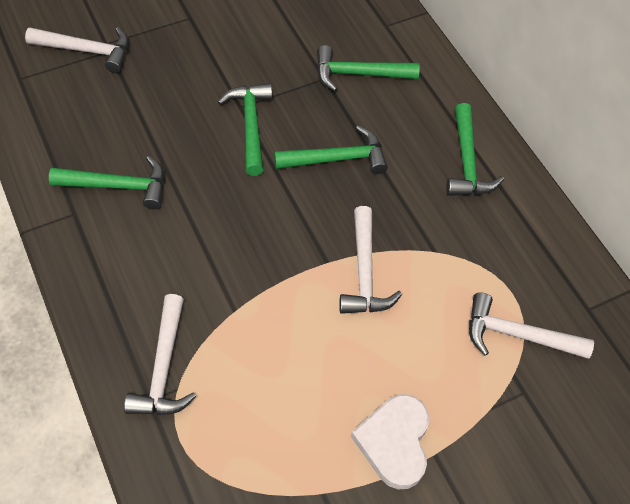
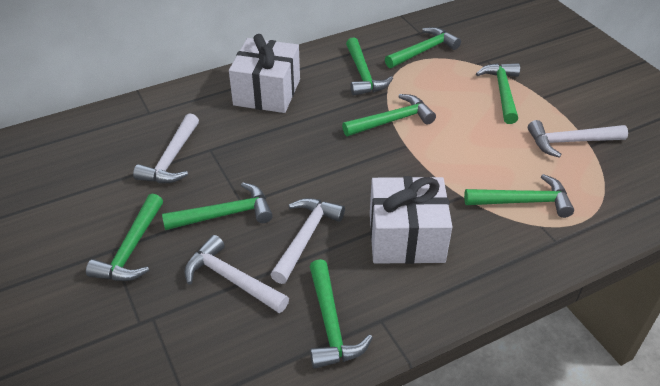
green hammer: 5 -> 8
white gift: 0 -> 2
white heart: 1 -> 0

